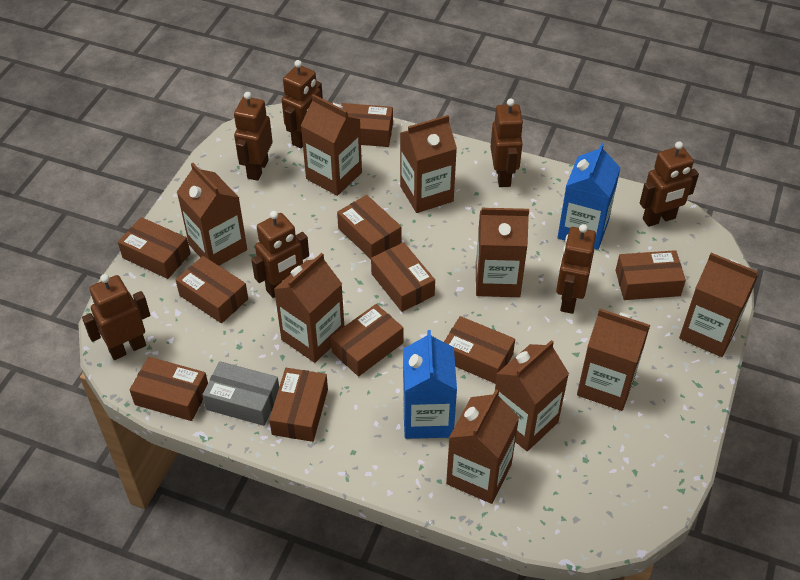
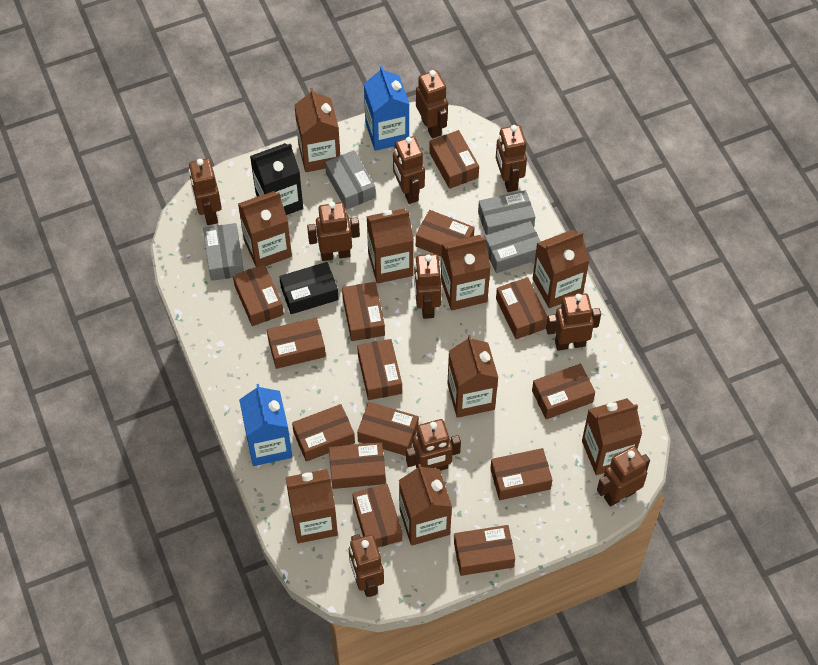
black box: 0 -> 1
black carton: 0 -> 1
brown box: 10 -> 14
brown robot: 7 -> 10
grey box: 1 -> 4

